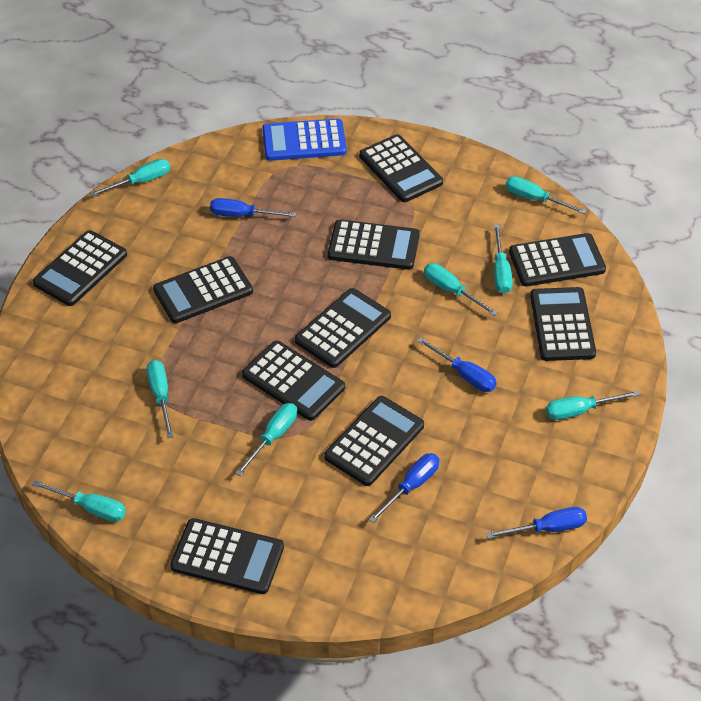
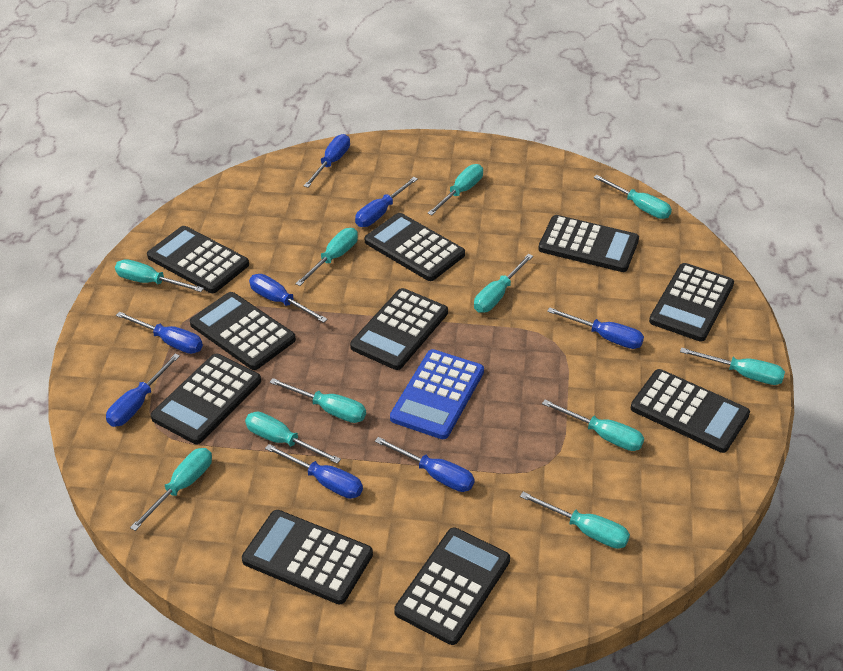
blue screwdriver: 4 -> 8
turquoise screwdriver: 8 -> 11

